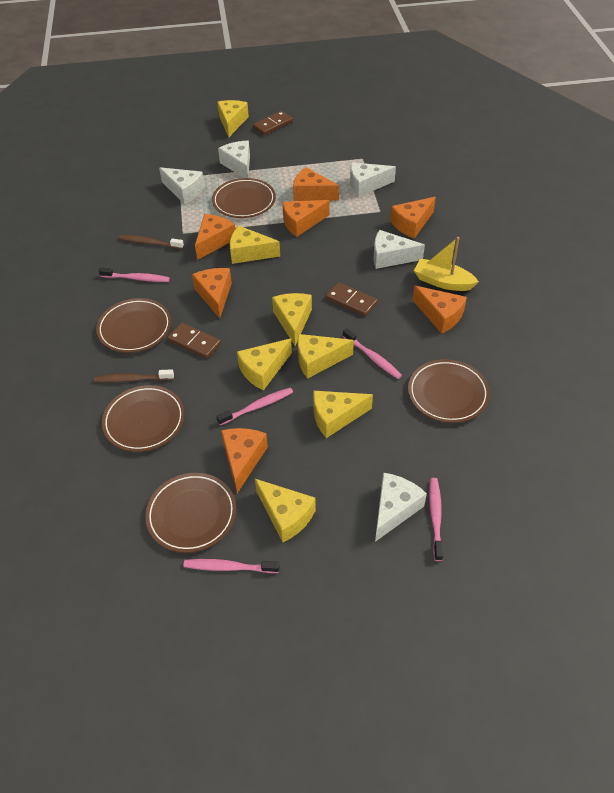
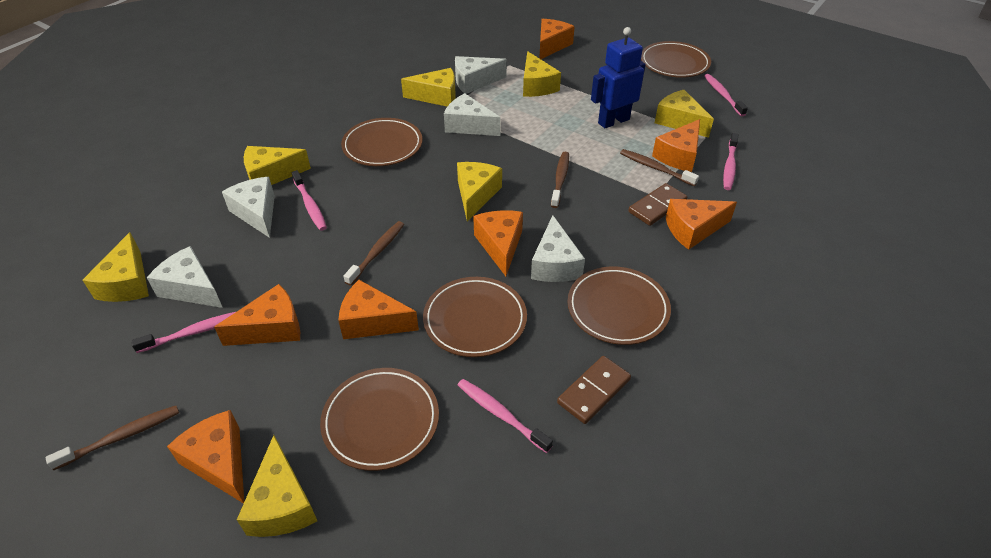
blue robot: 0 -> 1
brown domino: 3 -> 2
brown toothbrush: 2 -> 4
yellow boat: 1 -> 0

